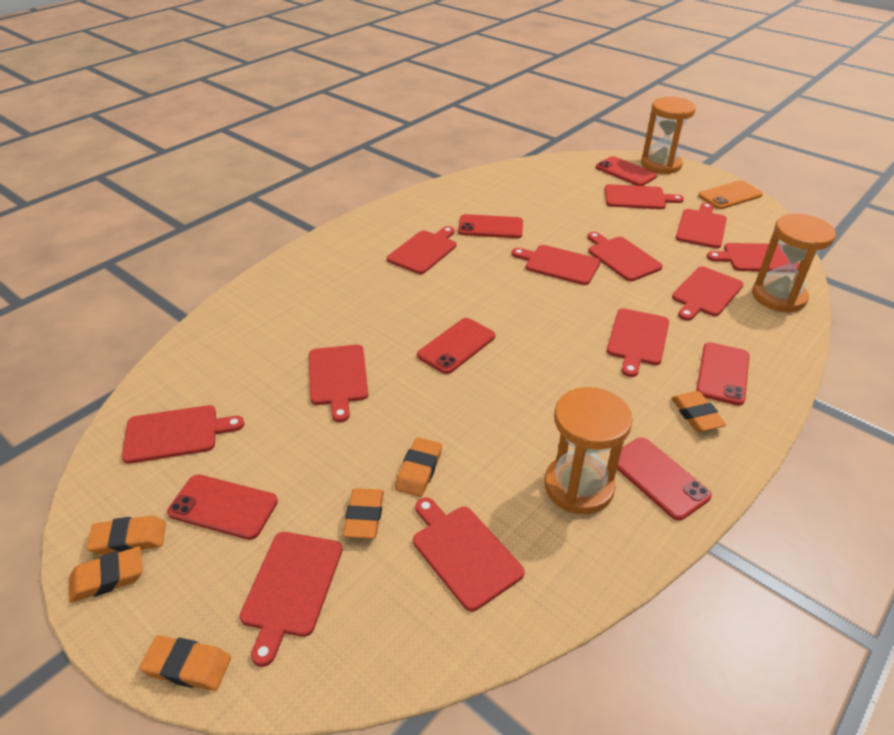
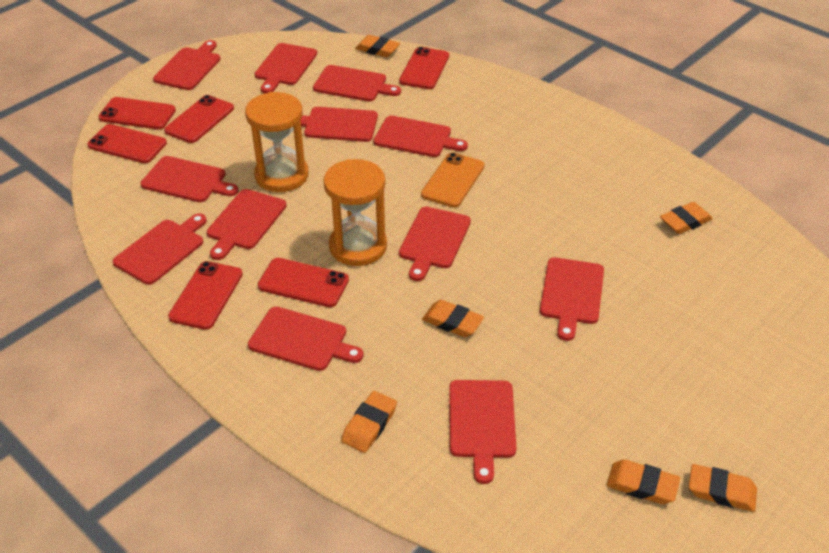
orange hourglass: 3 -> 2

